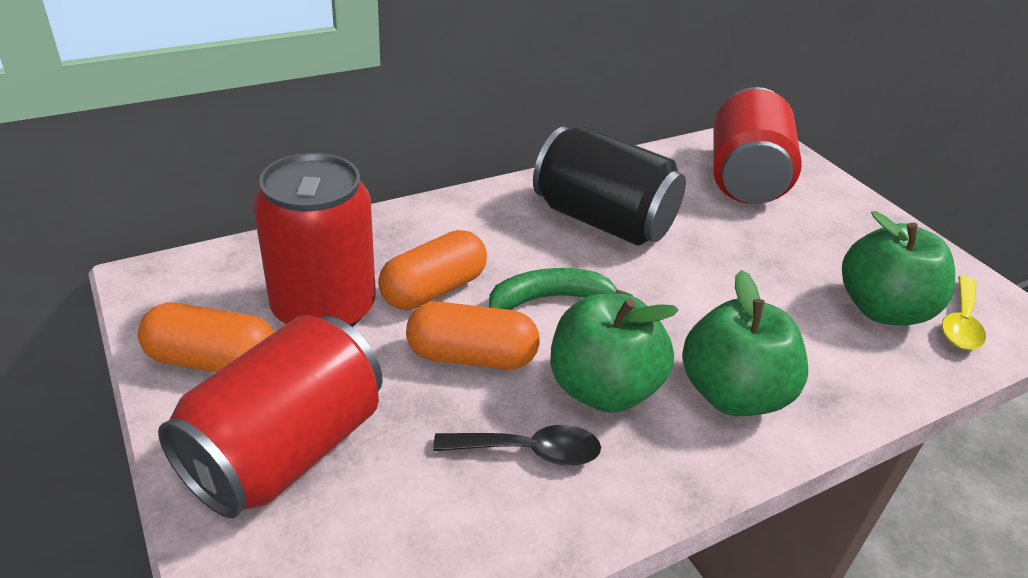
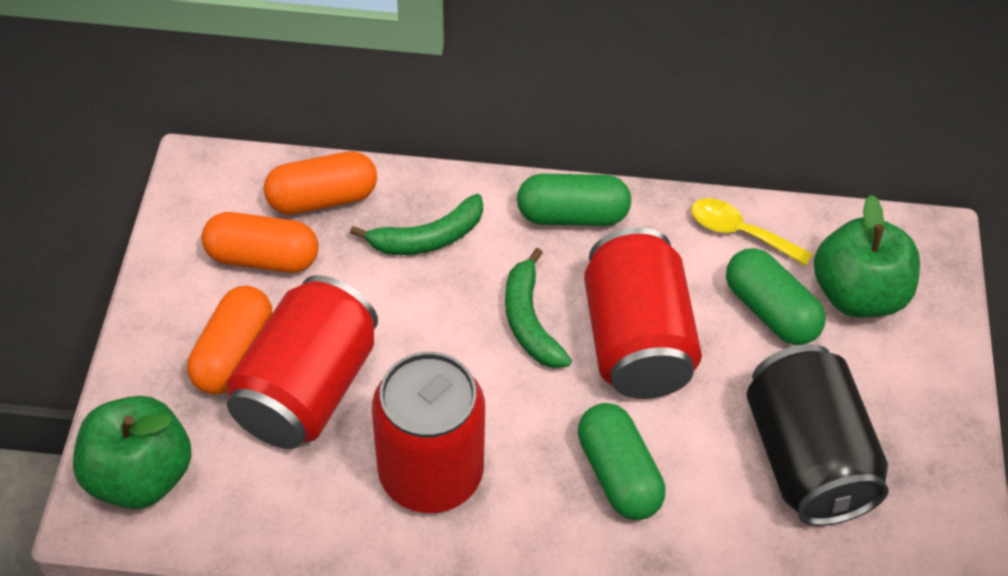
black spoon: 1 -> 0
green apple: 3 -> 2
green banana: 1 -> 2
green capsule: 0 -> 3

